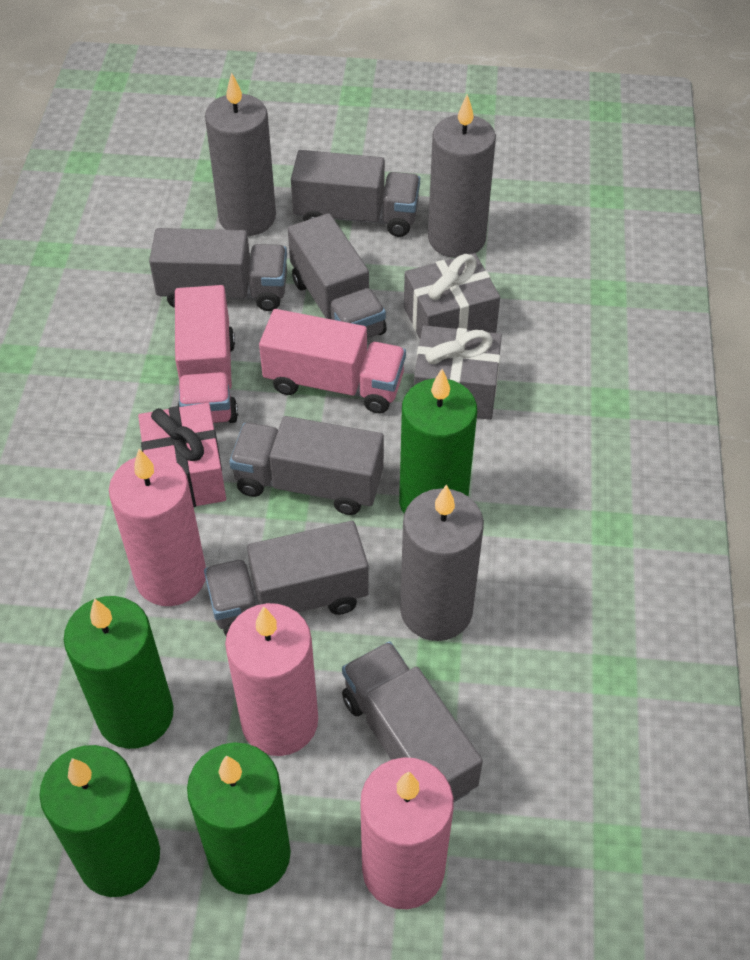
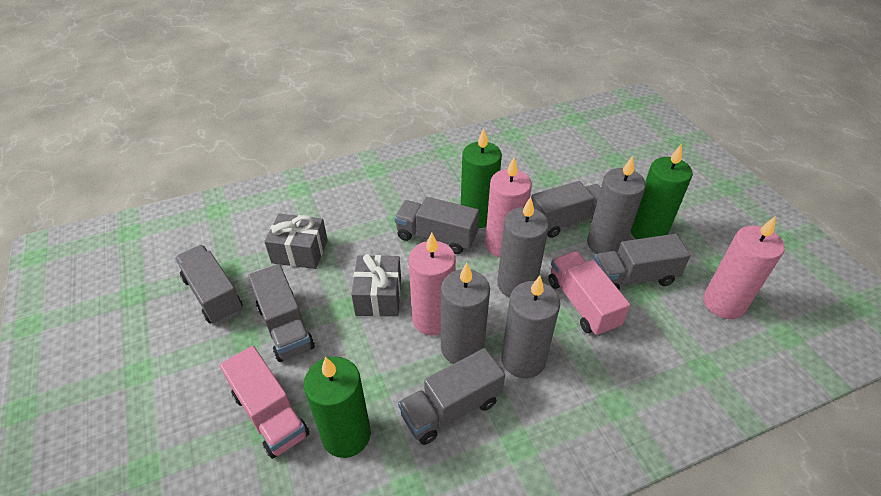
green candle: 4 -> 3
grey candle: 3 -> 4
pink gift: 1 -> 0

